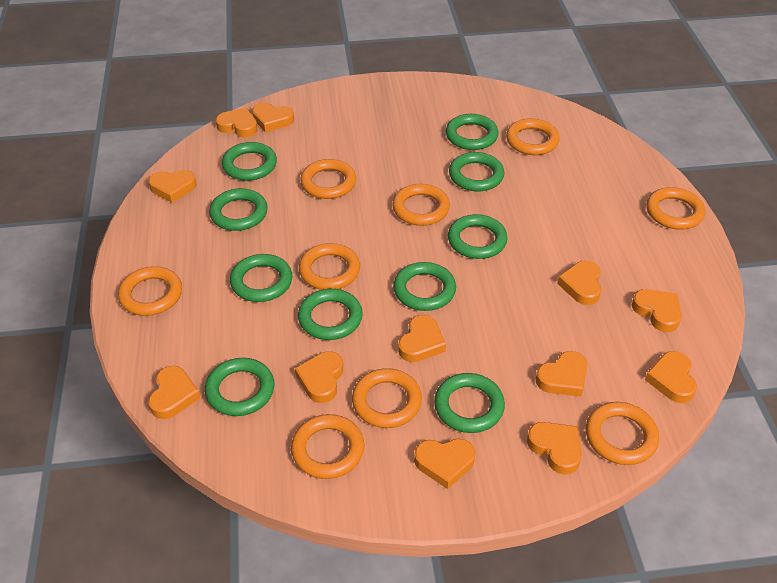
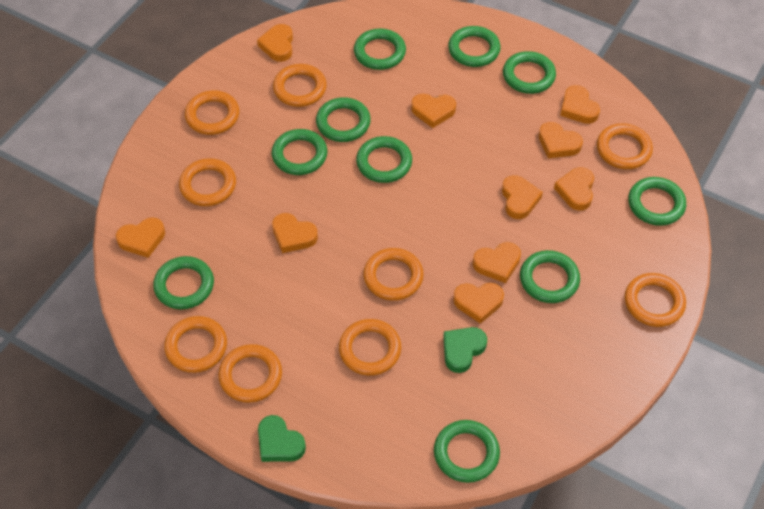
green heart: 0 -> 2
orange heart: 12 -> 10

